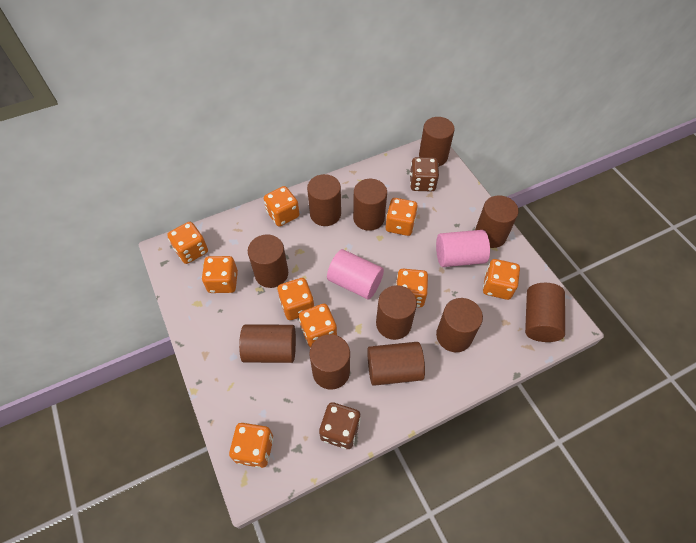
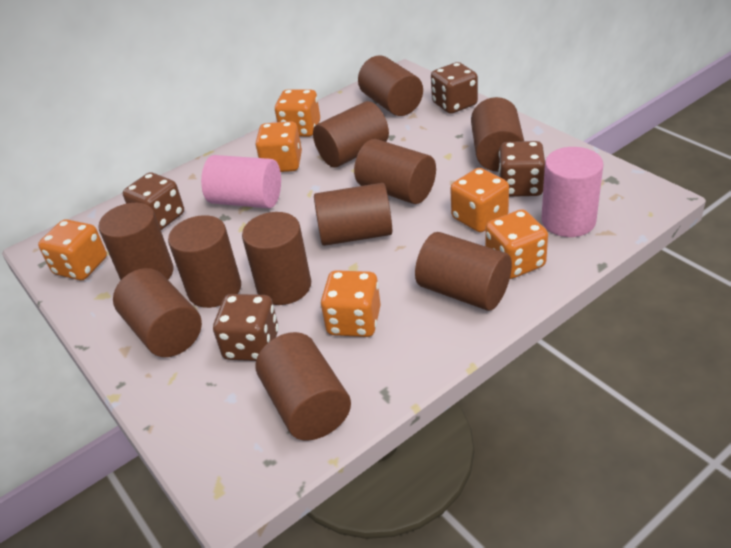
brown dice: 2 -> 4
orange dice: 9 -> 6

